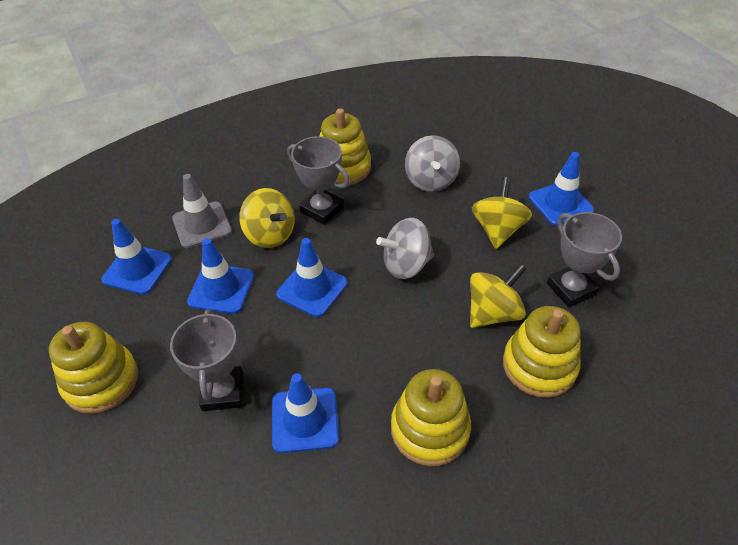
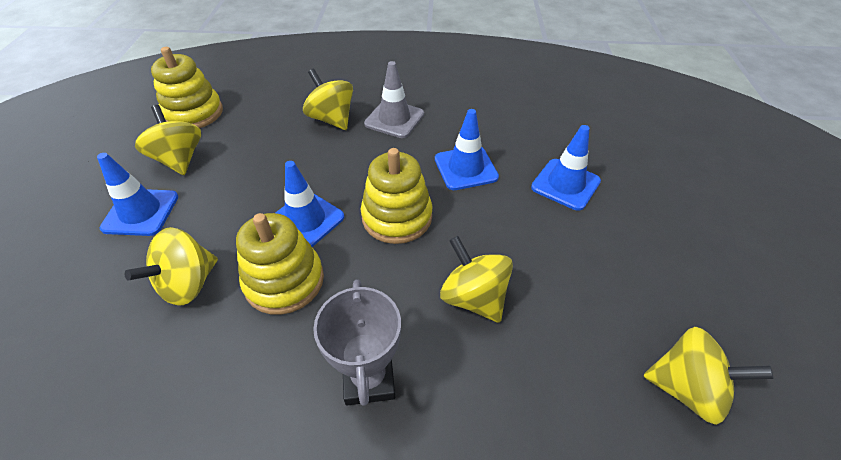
blue traffic cone: 5 -> 4
grey spinning top: 2 -> 0
grey trophy: 3 -> 1
yellow spinning top: 3 -> 5
yellow stacking toy: 4 -> 3

